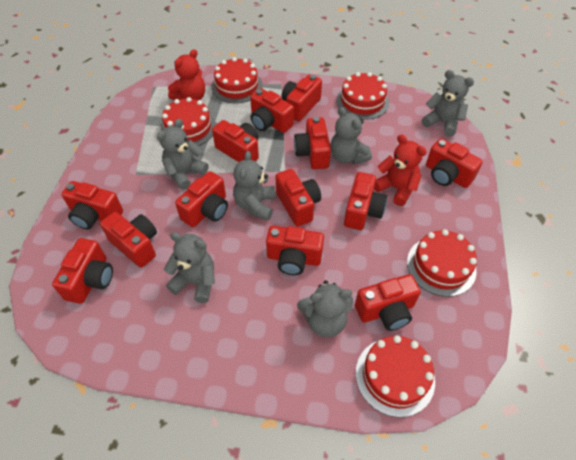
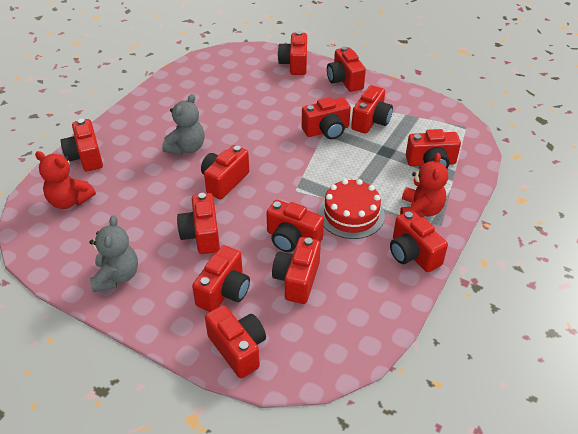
grey teddy bear: 6 -> 2
red cake: 5 -> 1

